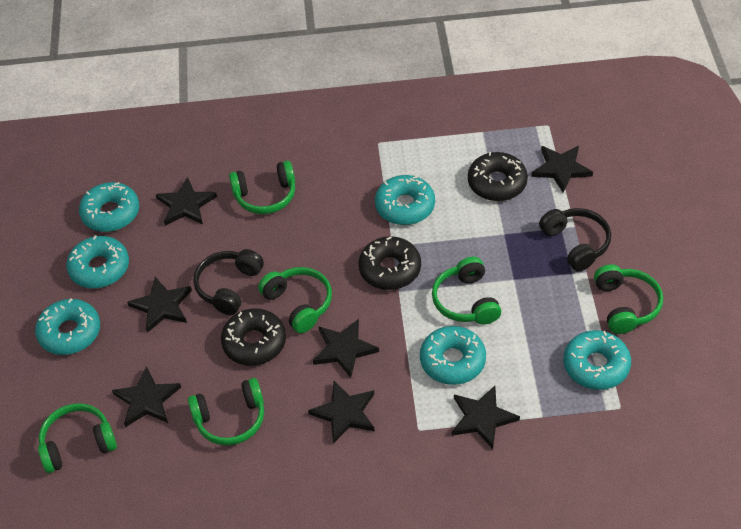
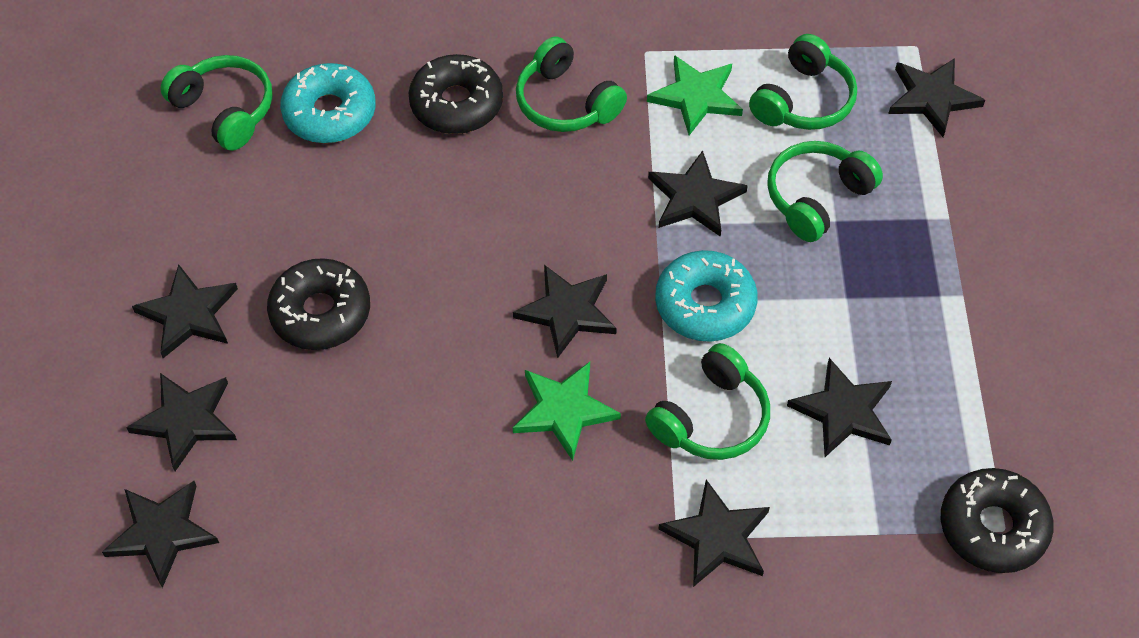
black headphones: 2 -> 0
black star: 7 -> 8
green headphones: 6 -> 5
green star: 0 -> 2
turquoise donut: 6 -> 2

